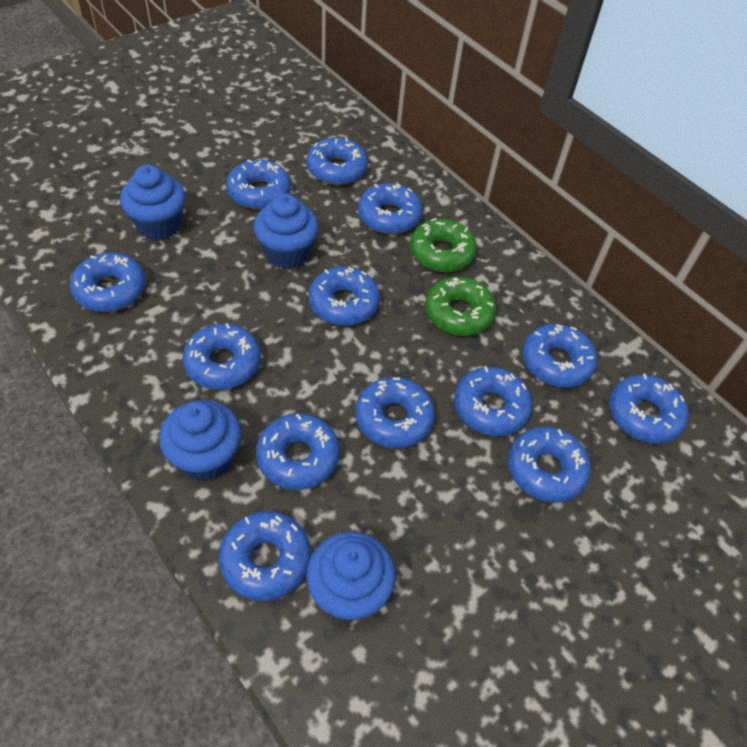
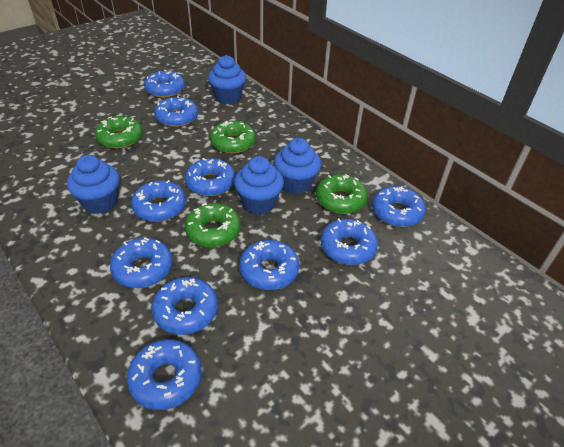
blue donut: 13 -> 10
green donut: 2 -> 4

